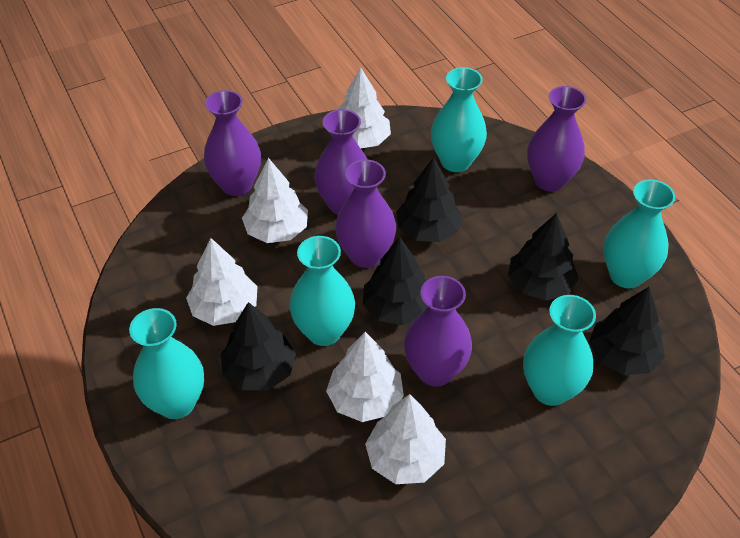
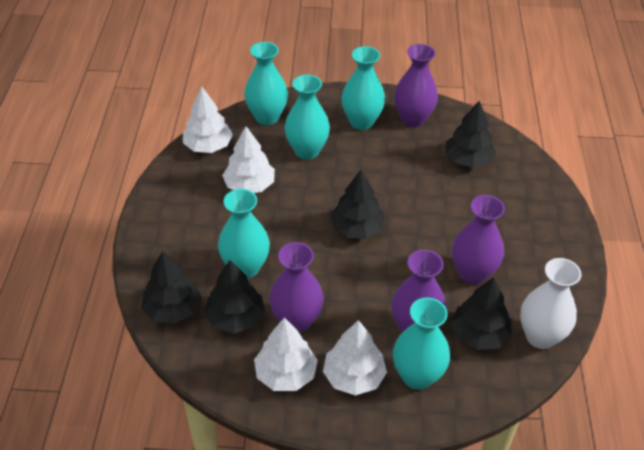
purple vase: 5 -> 4
white tree: 5 -> 4
white vase: 0 -> 1

